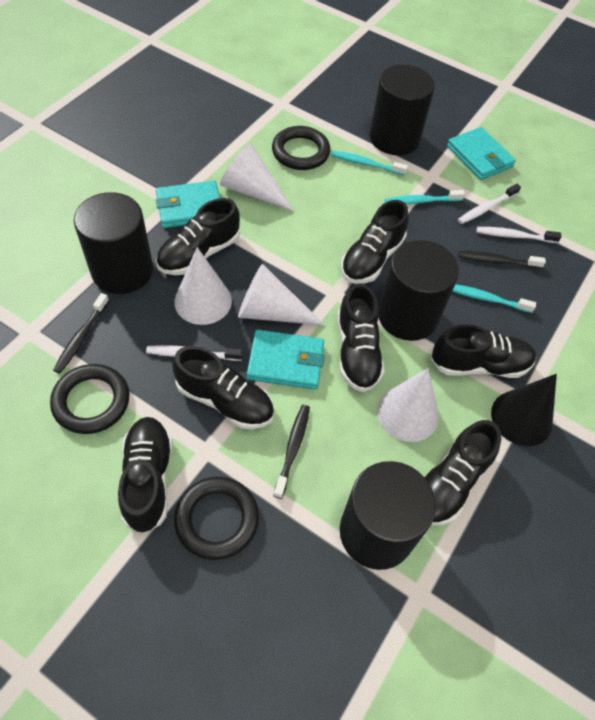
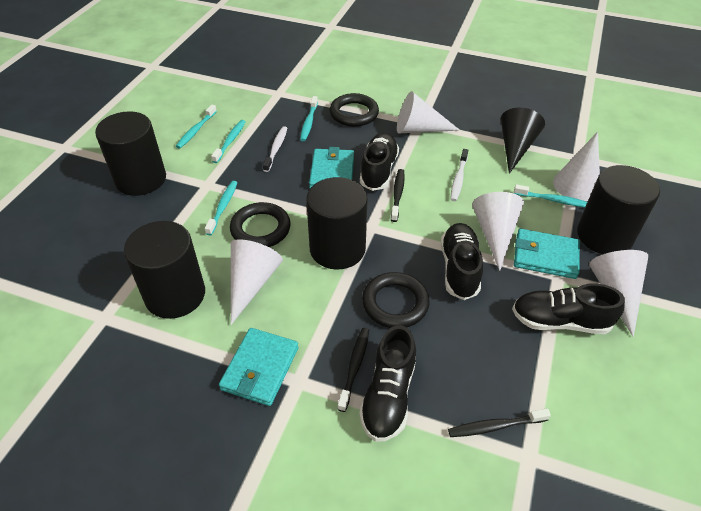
black shoe: 7 -> 4
turquoise toothbrush: 3 -> 5
white cone: 4 -> 5
white toothbrush: 3 -> 2

